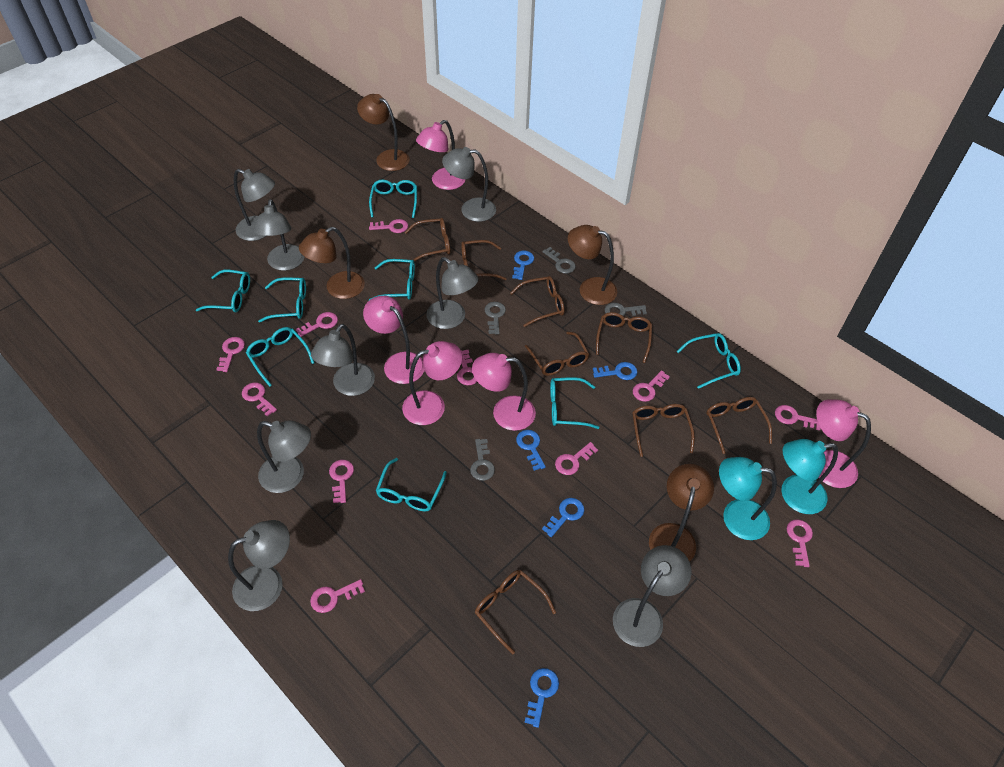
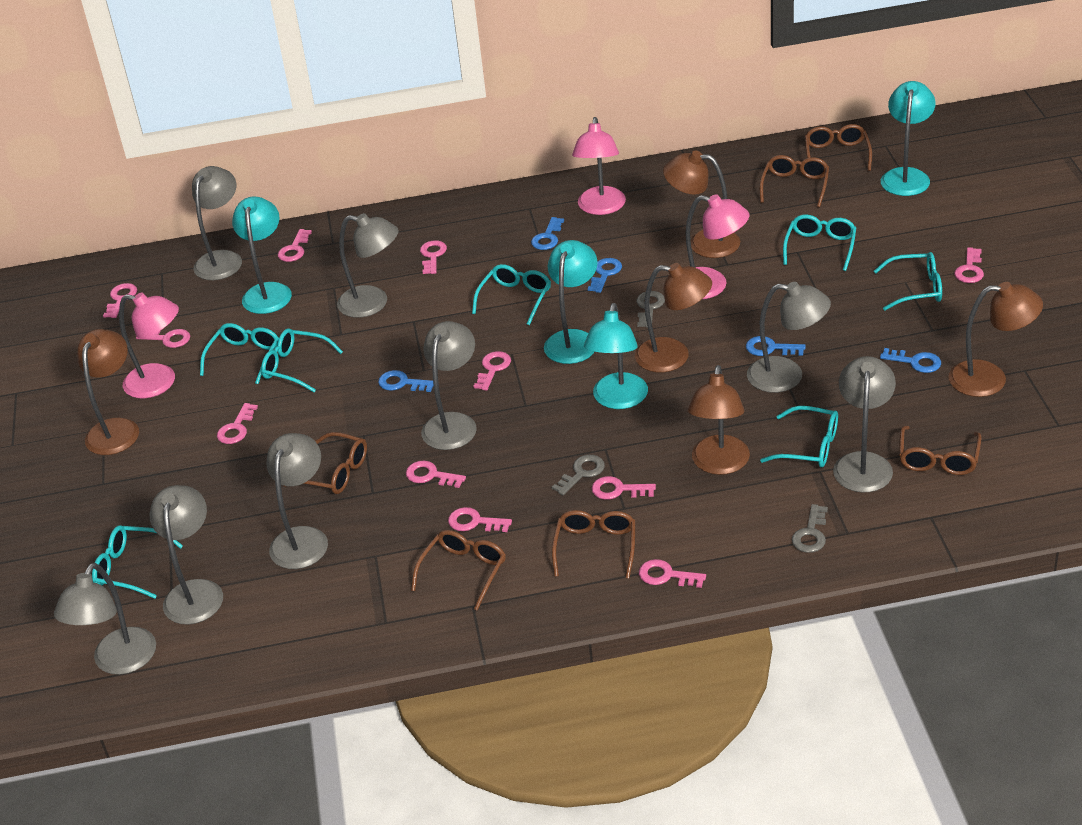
brown glasses: 8 -> 6
brown lamp: 4 -> 5
grey key: 4 -> 3
pink lamp: 5 -> 3
turquoise glasses: 8 -> 7
turquoise lamp: 2 -> 4

